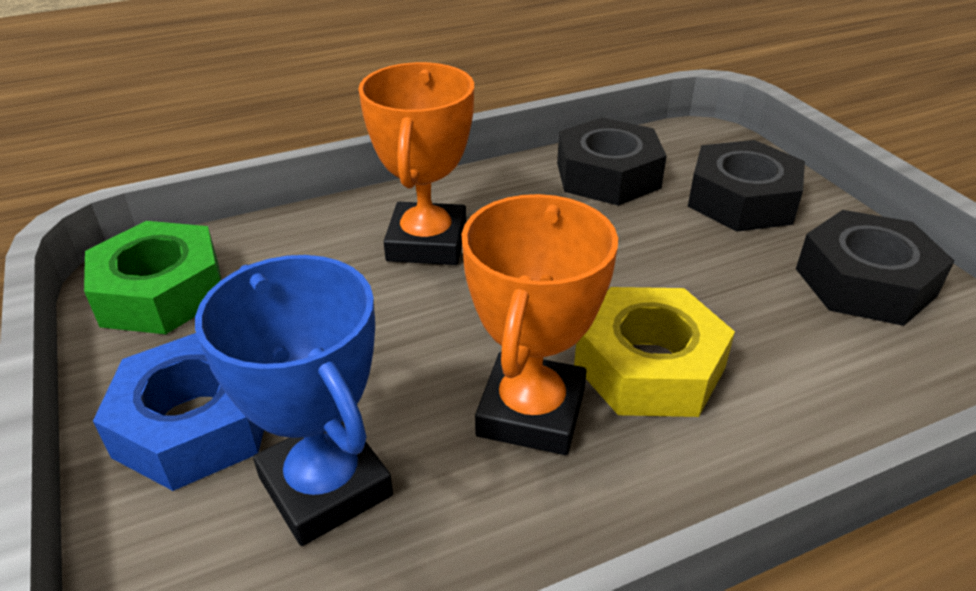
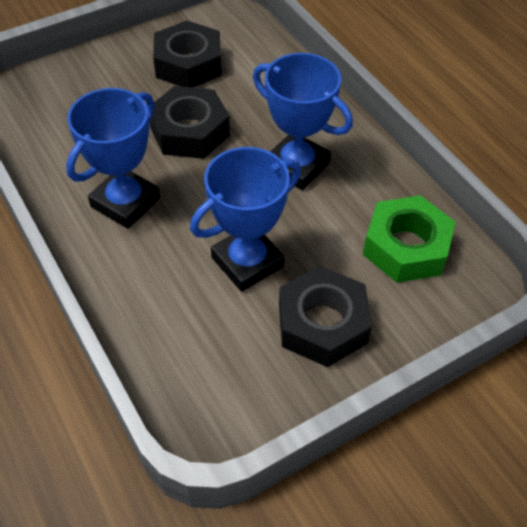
blue nut: 1 -> 0
blue trophy: 1 -> 3
orange trophy: 2 -> 0
yellow nut: 1 -> 0

